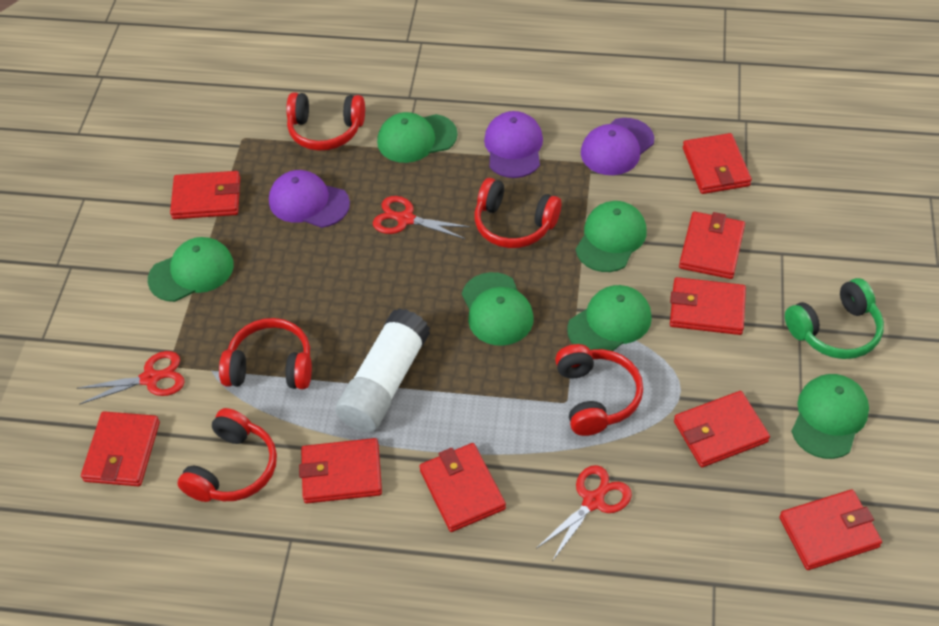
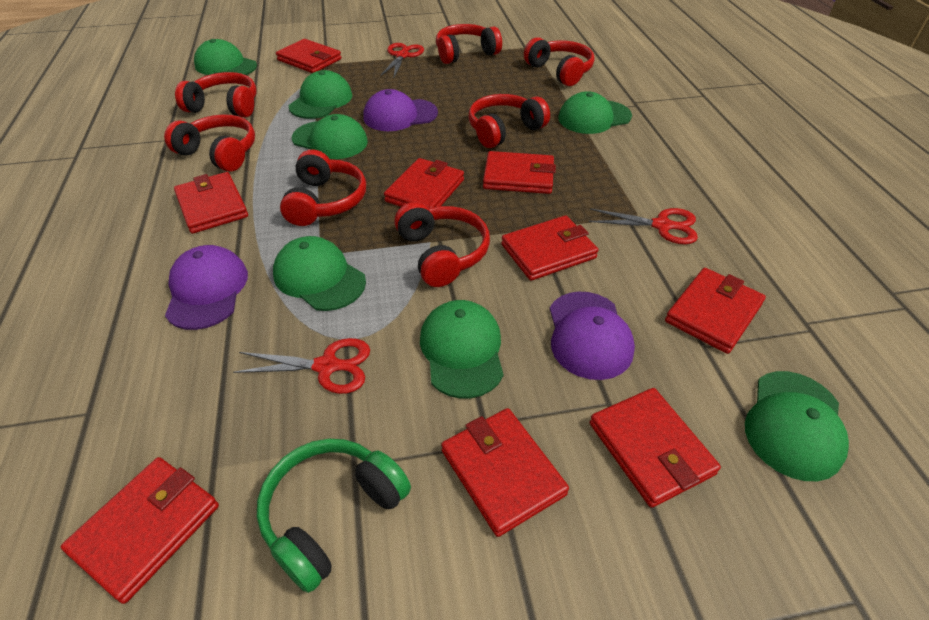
green cap: 6 -> 7
red headphones: 5 -> 7
white glue stick: 1 -> 0

